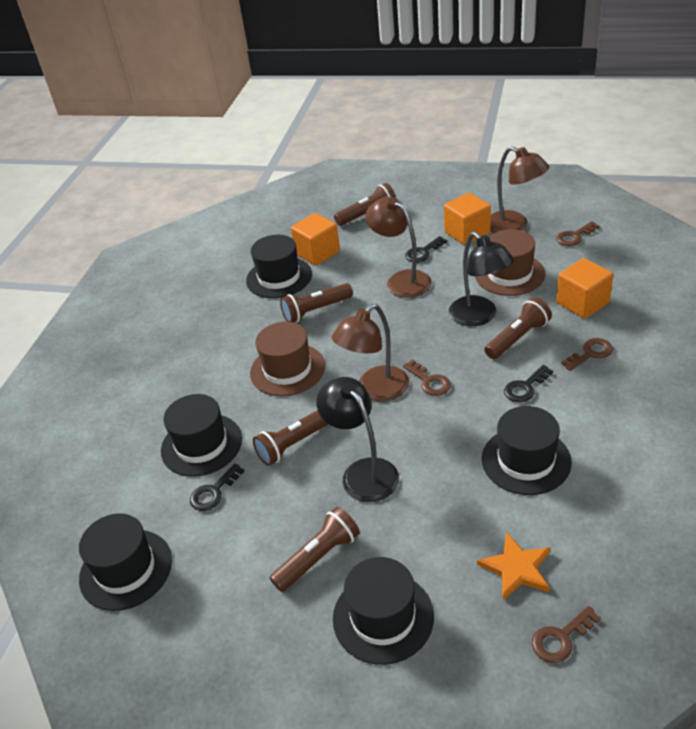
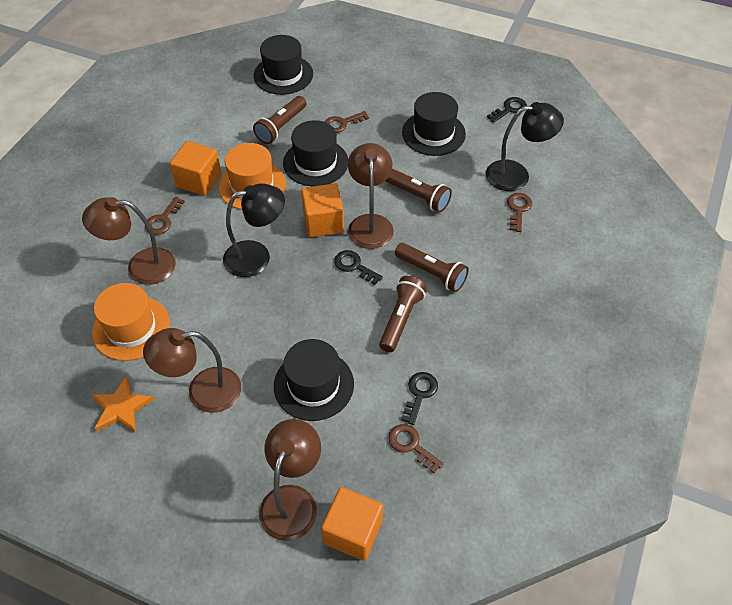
black hat: 5 -> 4
brown flashlight: 5 -> 4
brown hat: 2 -> 0
brown lamp: 3 -> 4
orange hat: 0 -> 2

